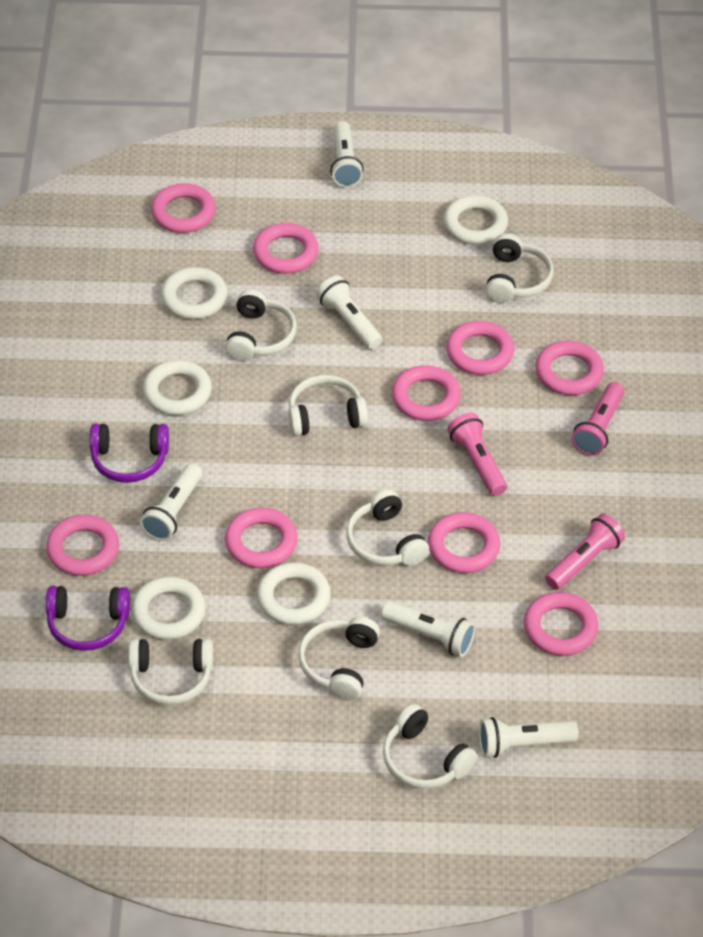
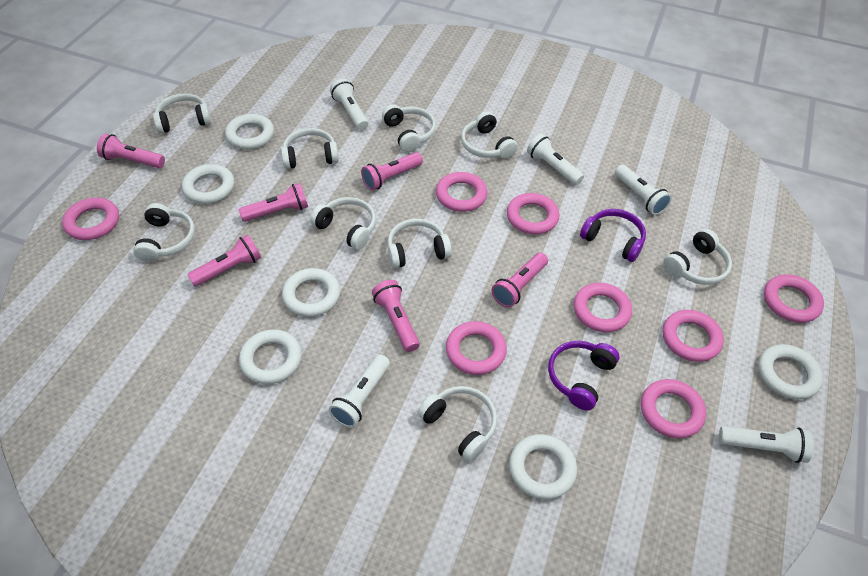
pink flashlight: 3 -> 6
pink ring: 9 -> 8
white headphones: 7 -> 9
white ring: 5 -> 6

